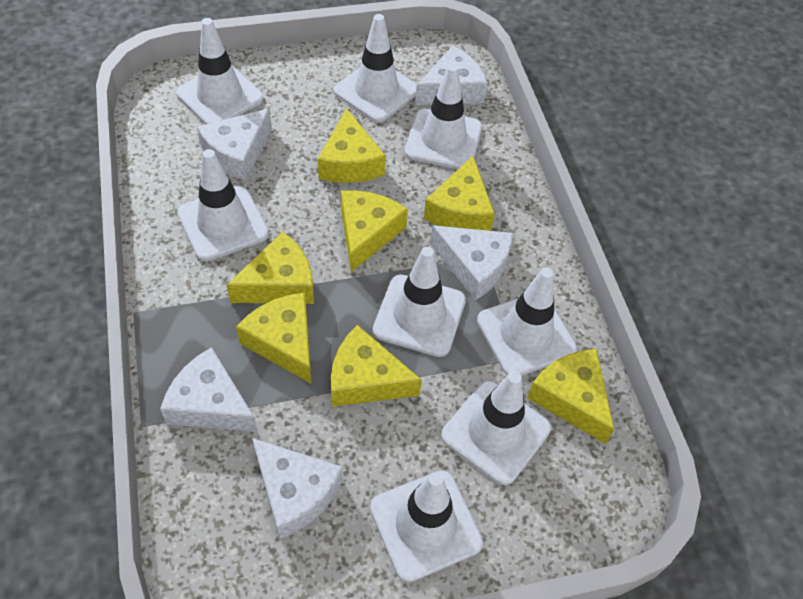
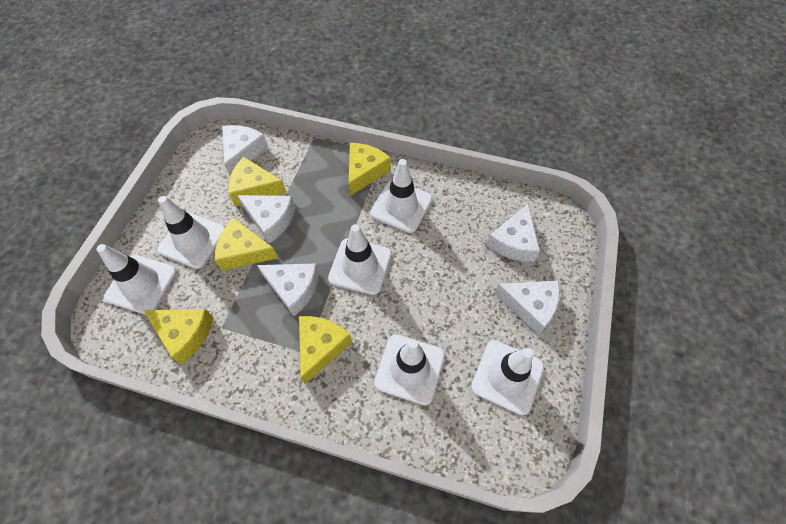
white traffic cone: 8 -> 6
yellow cheese: 7 -> 5

